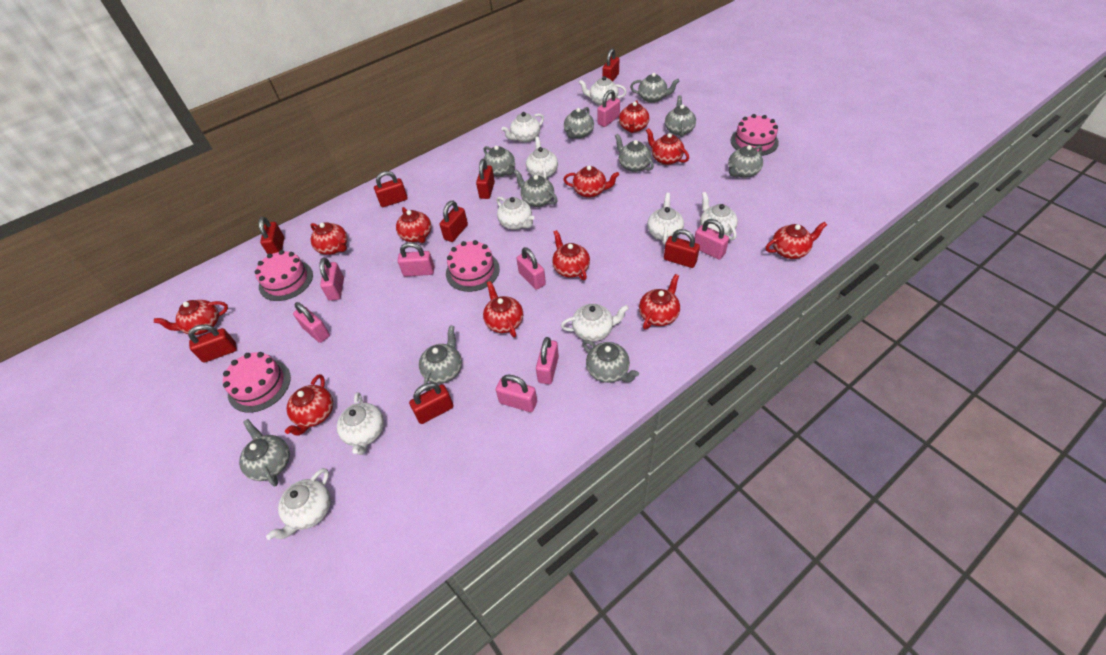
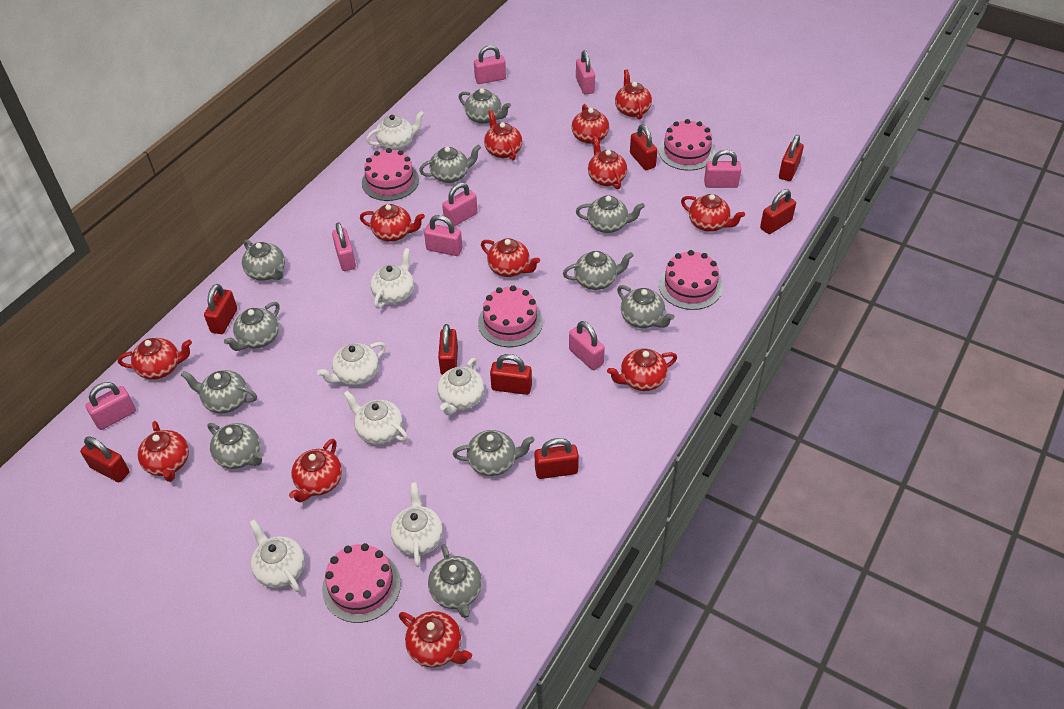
grey teapot: 10 -> 11
pink cake: 4 -> 5
red teapot: 11 -> 12
white teapot: 9 -> 7

